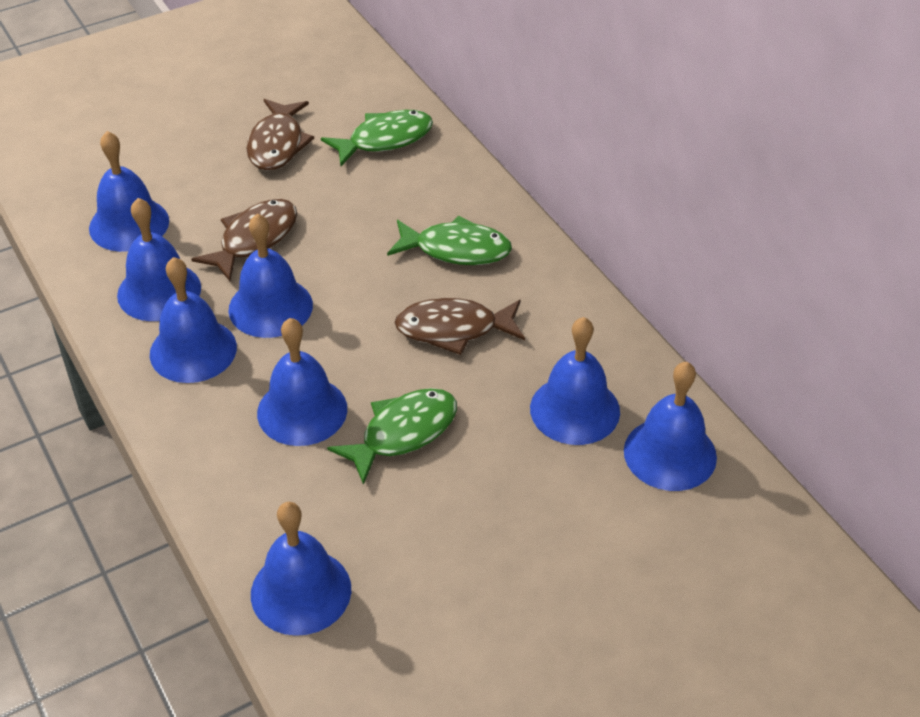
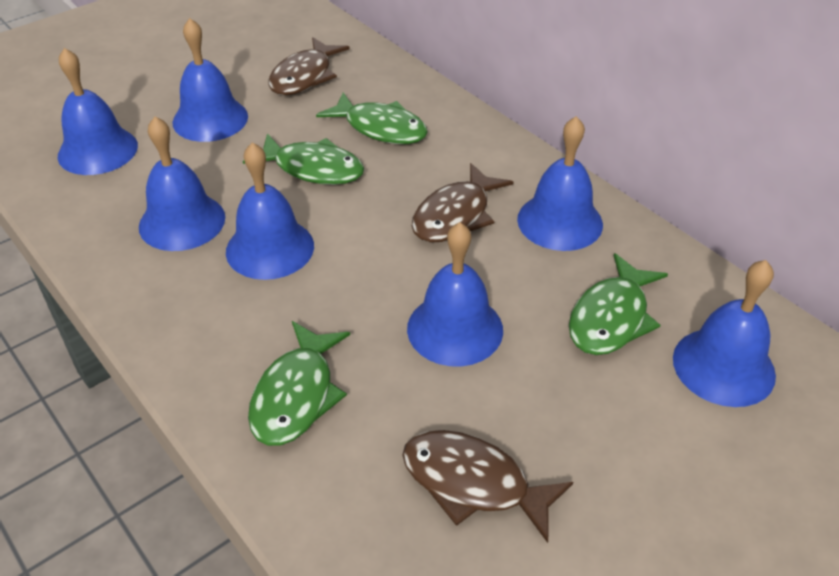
blue bell: 8 -> 7
green fish: 3 -> 4

